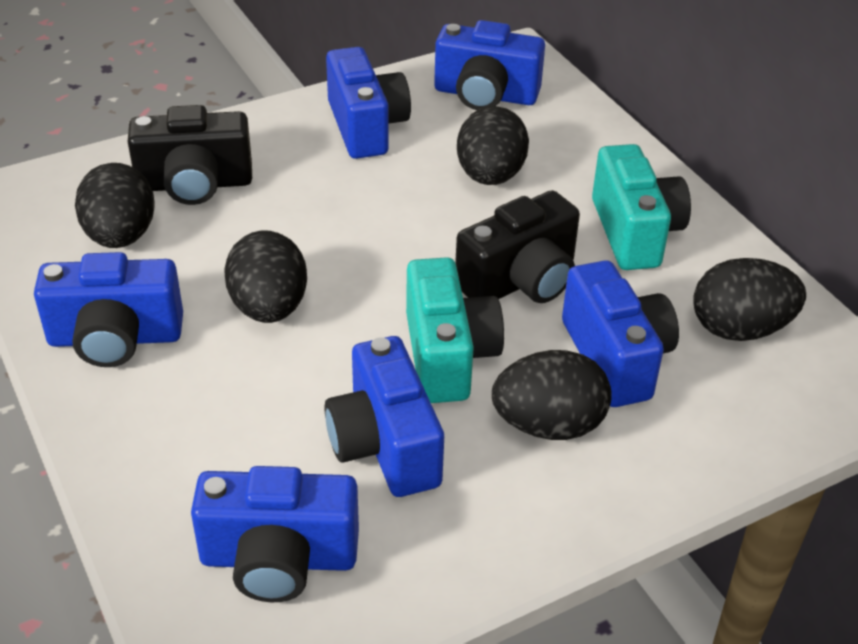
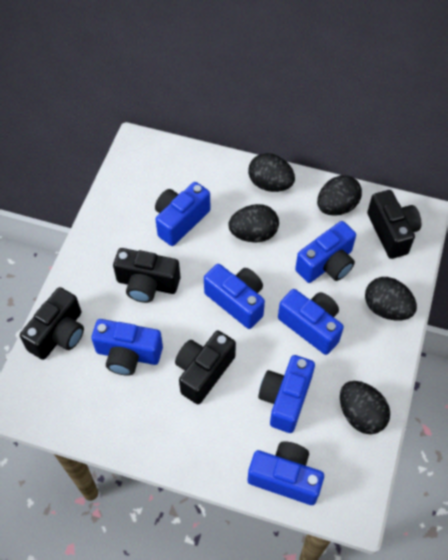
black camera: 2 -> 4
blue camera: 6 -> 7
turquoise camera: 2 -> 0

